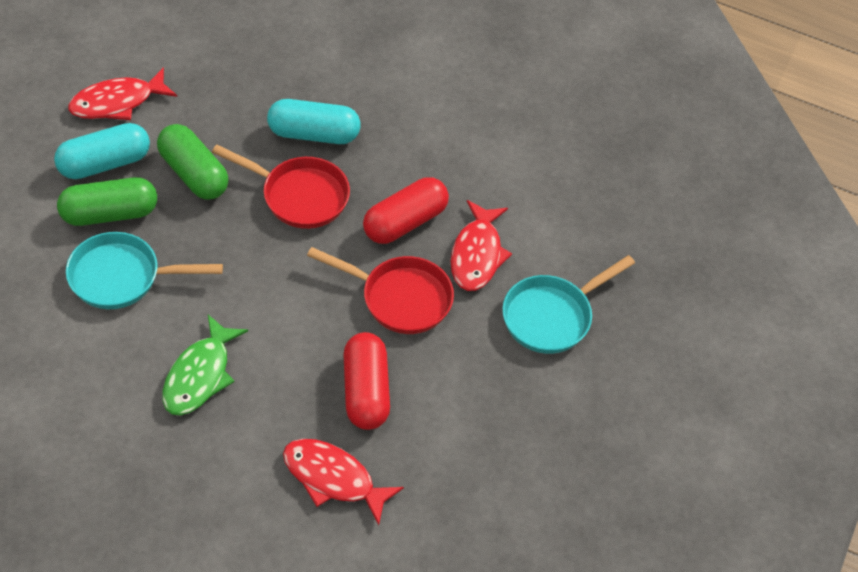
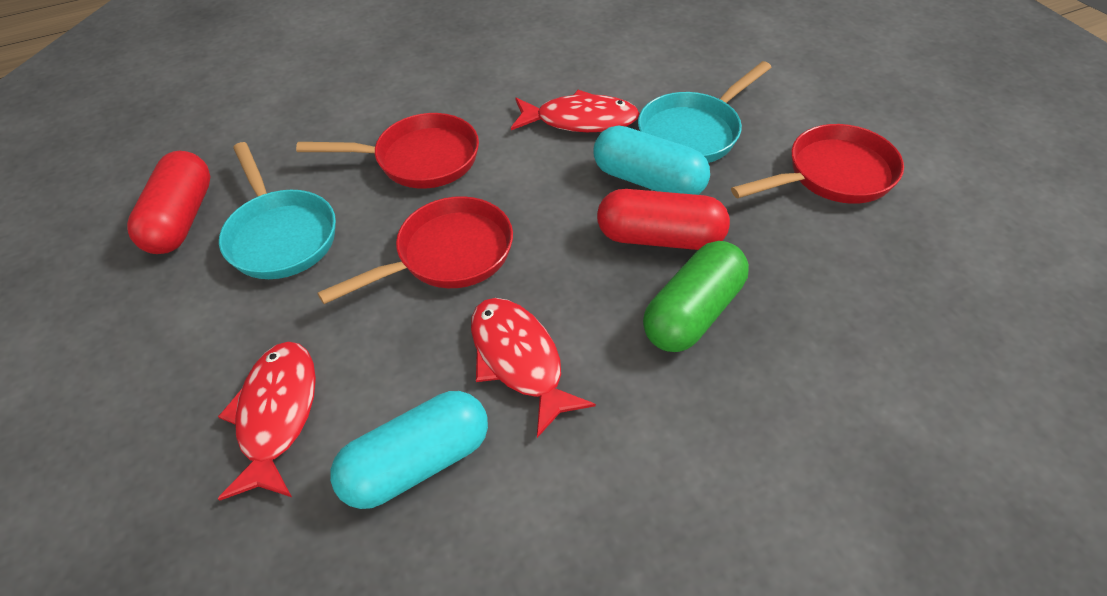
green capsule: 2 -> 1
green fish: 1 -> 0
red pan: 2 -> 3

